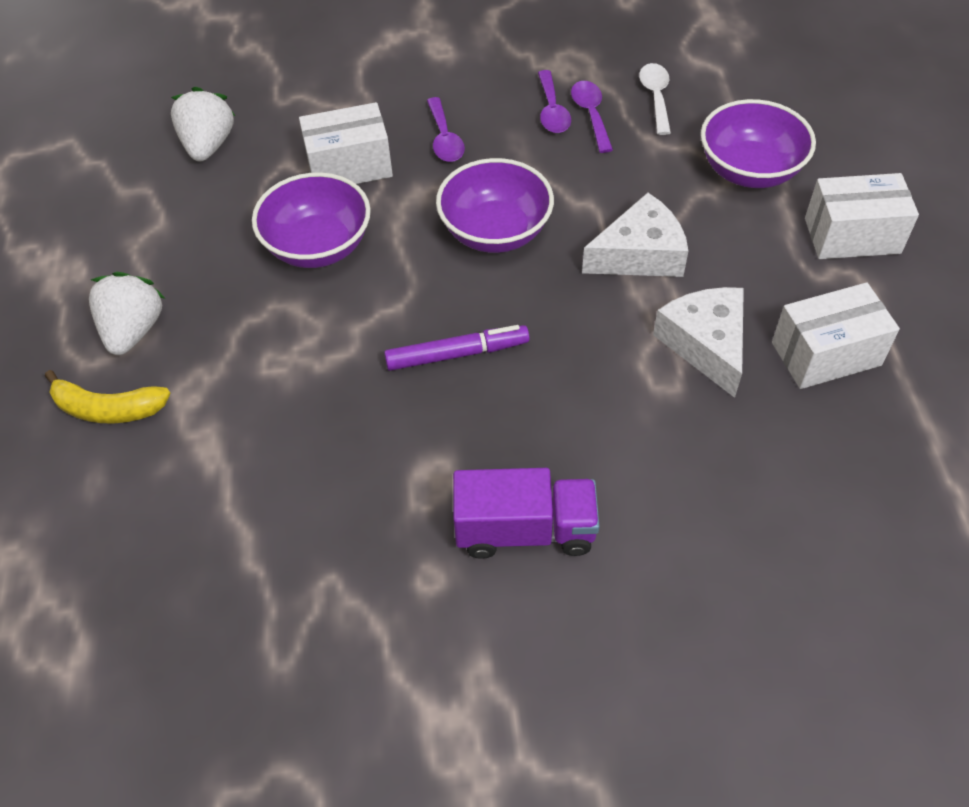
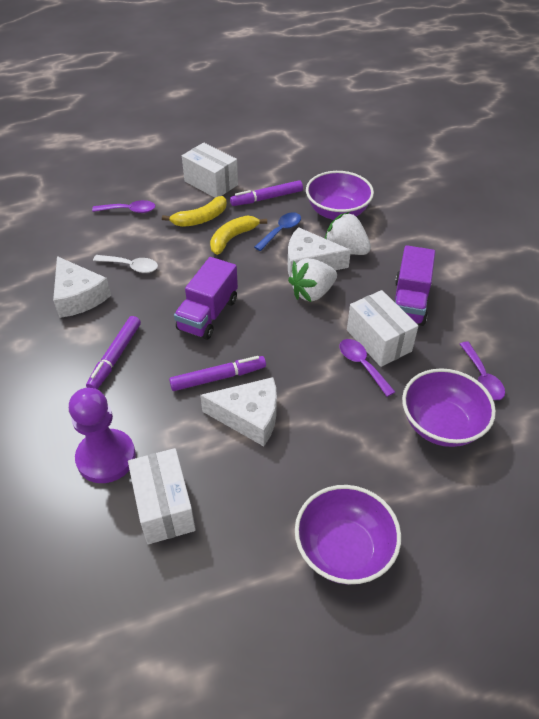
blue spoon: 0 -> 1
purple marker: 1 -> 3
purple pawn: 0 -> 1
purple truck: 1 -> 2
white cheese: 2 -> 3
yellow banana: 1 -> 2

